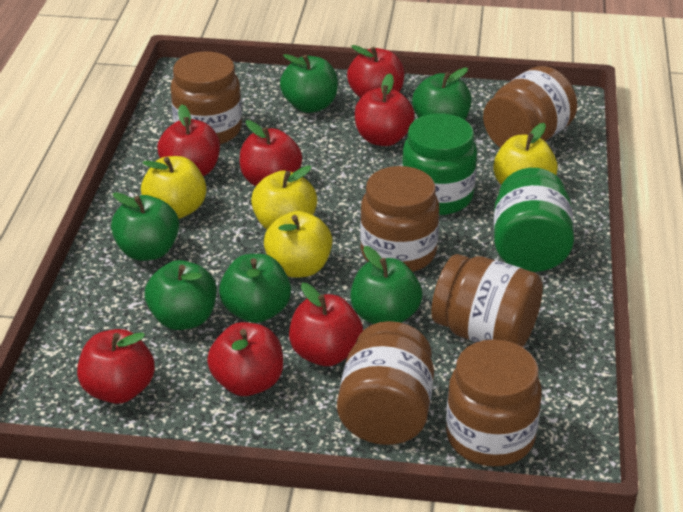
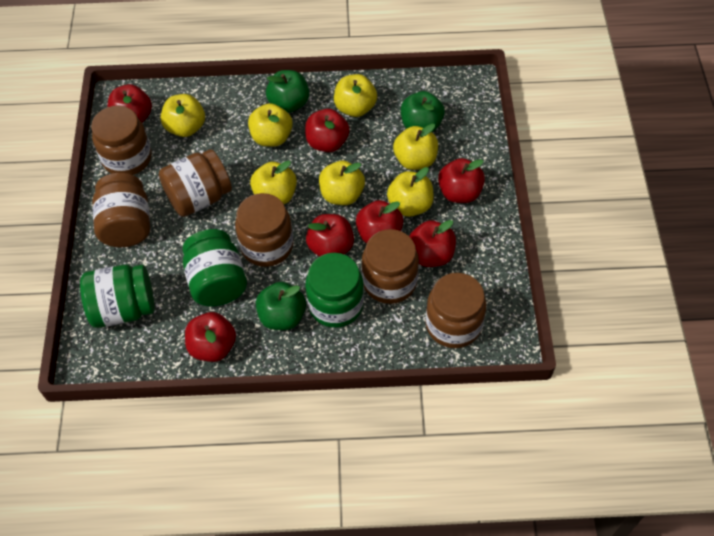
green apple: 6 -> 3
green jar: 2 -> 3
yellow apple: 4 -> 7

